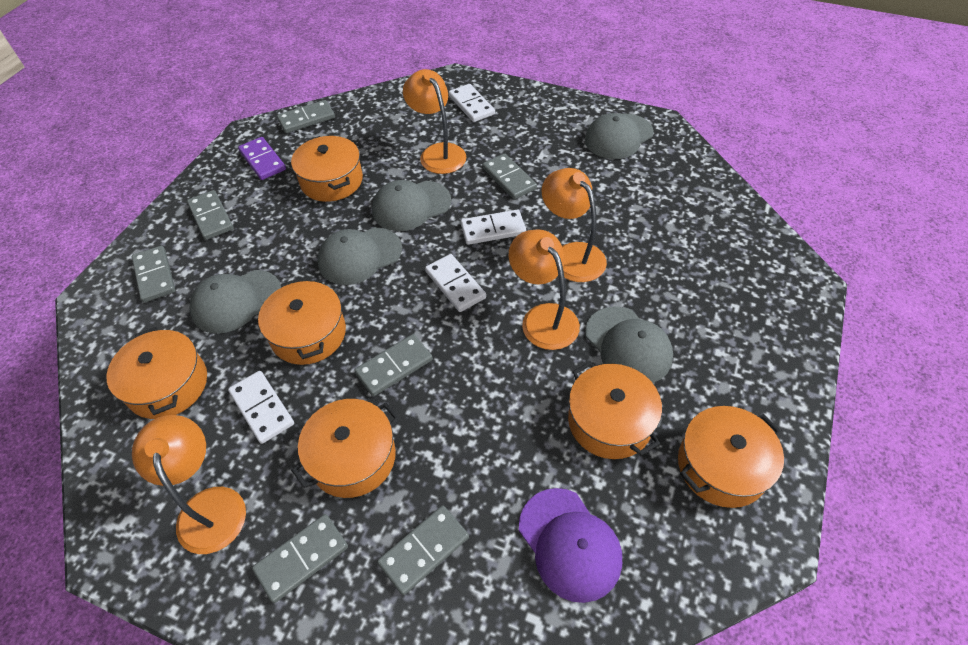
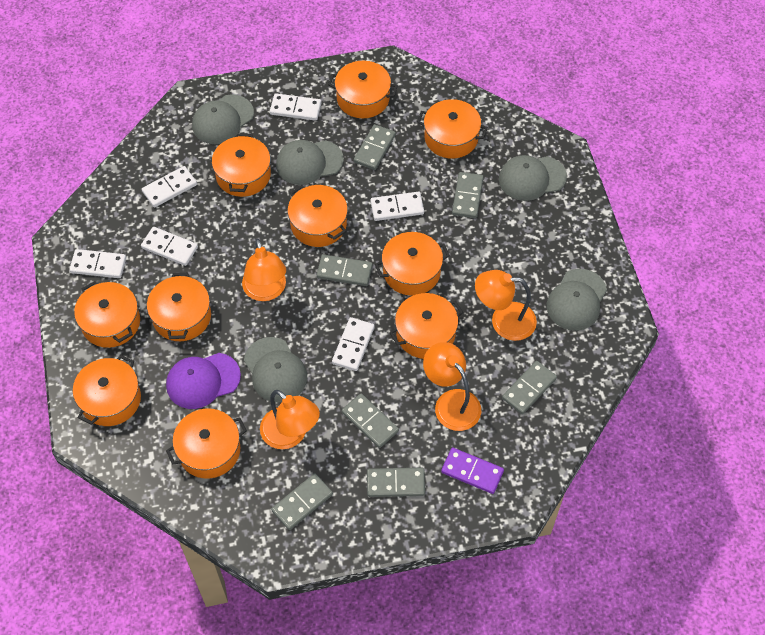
orange pot: 6 -> 10
white domino: 4 -> 6

